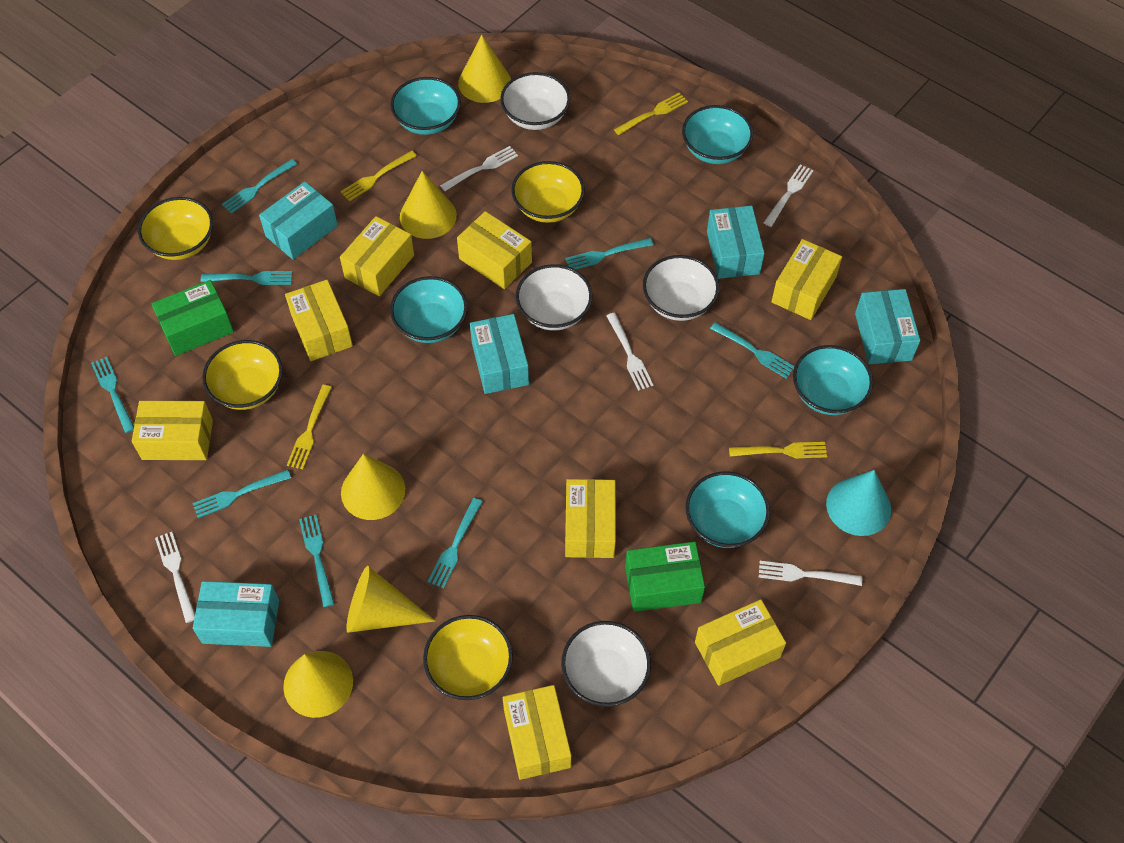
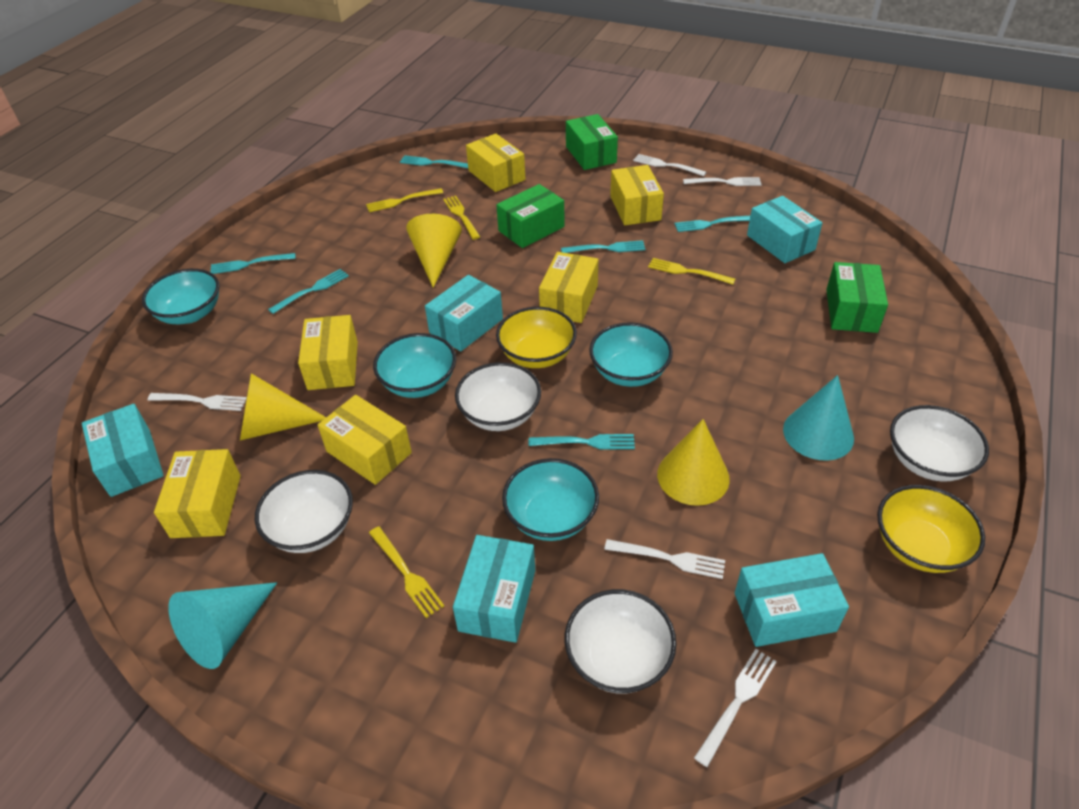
green box: 2 -> 3
turquoise bowl: 5 -> 4
turquoise cone: 1 -> 2
turquoise fork: 8 -> 6
yellow bowl: 4 -> 2
yellow box: 8 -> 6
yellow cone: 5 -> 3

